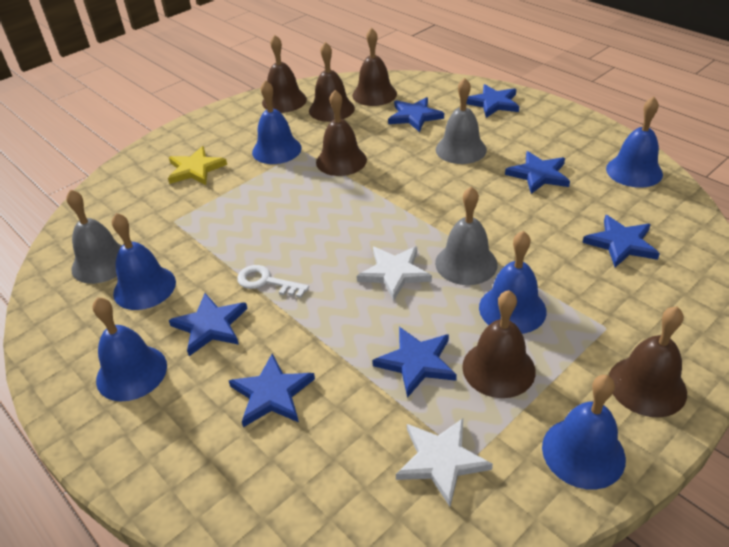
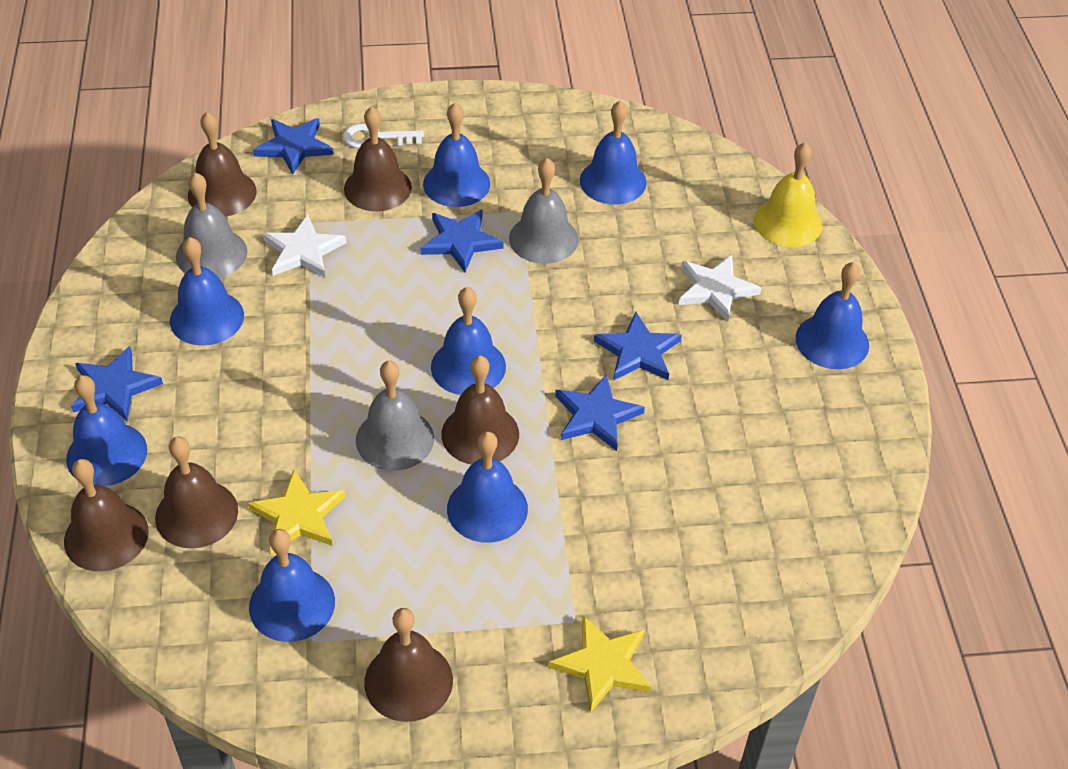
blue bell: 6 -> 8
blue star: 7 -> 5
yellow bell: 0 -> 1
yellow star: 1 -> 2

